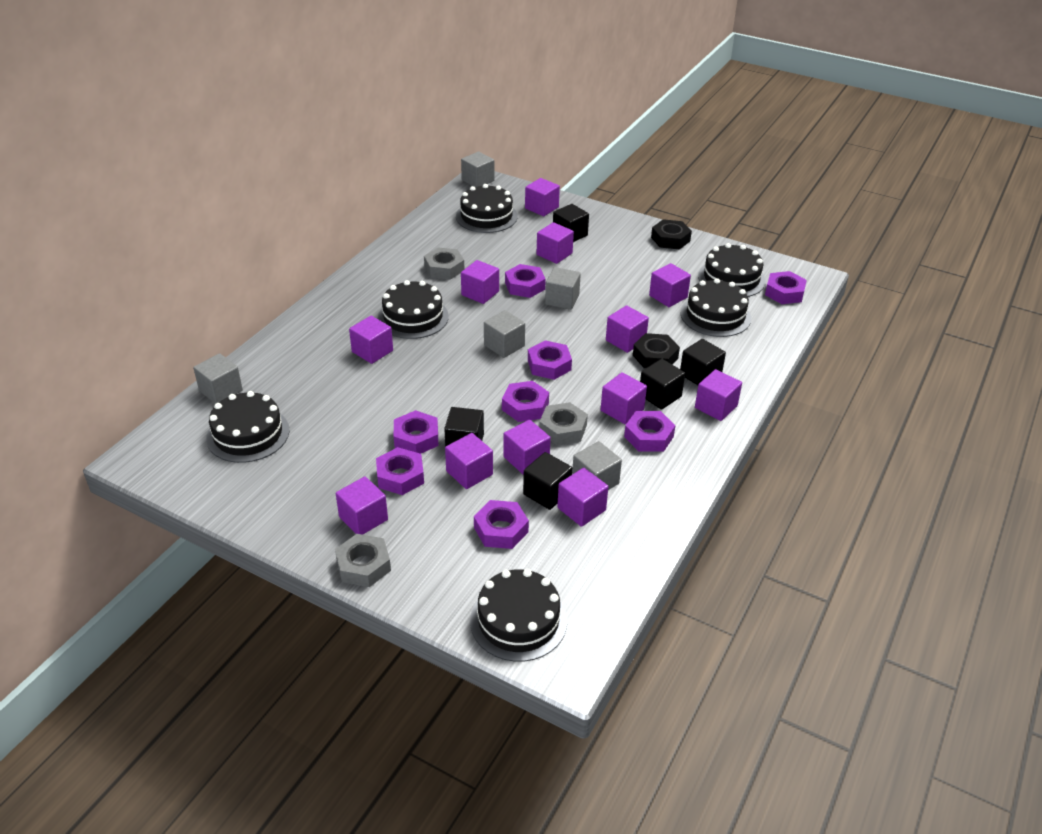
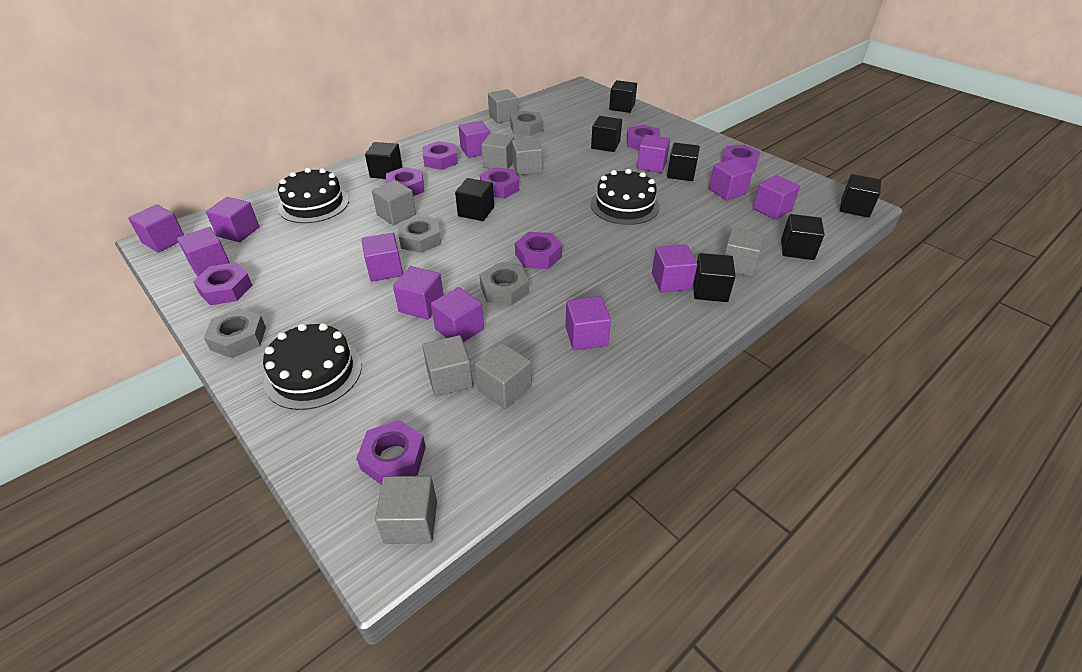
black cake: 6 -> 3
black cube: 5 -> 8
black nut: 2 -> 0
grey cube: 5 -> 8
grey nut: 3 -> 4

